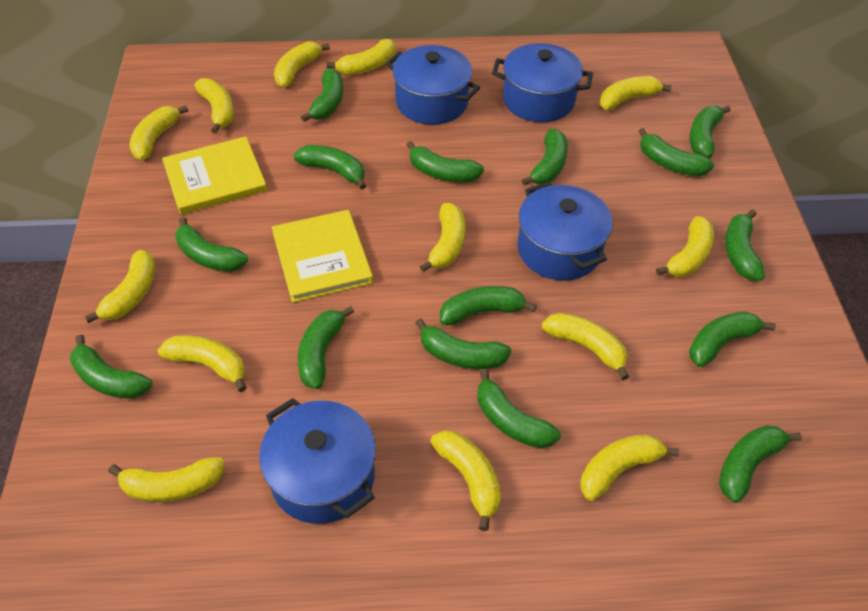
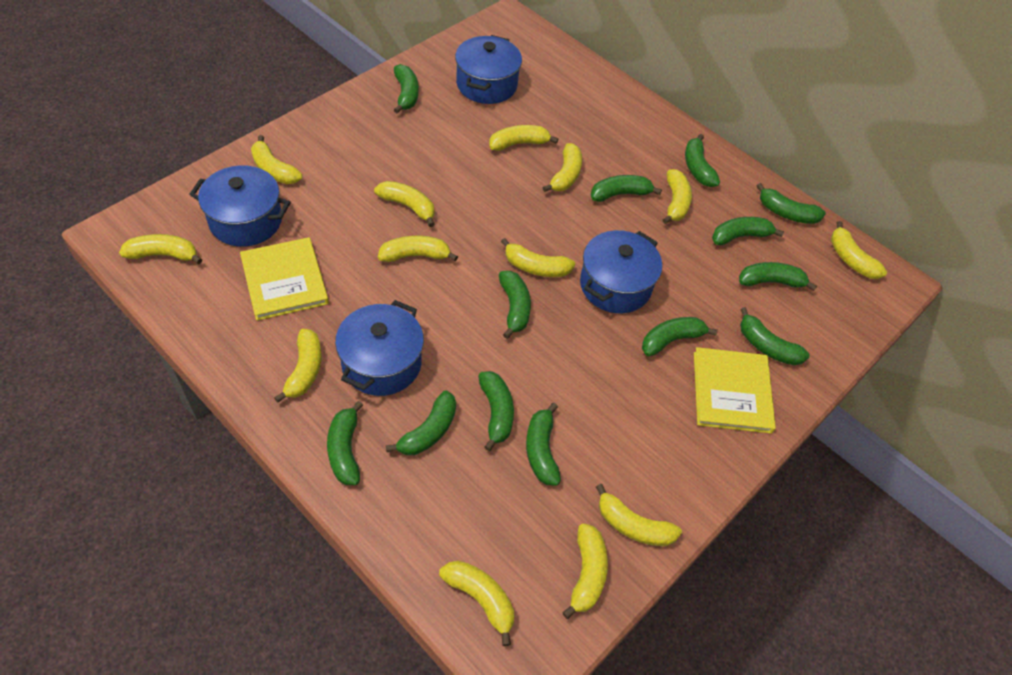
green banana: 15 -> 13

